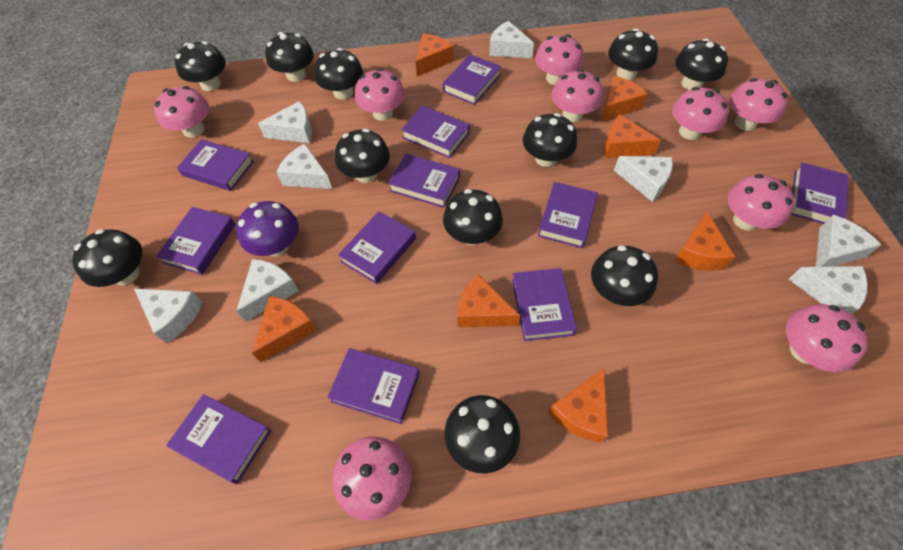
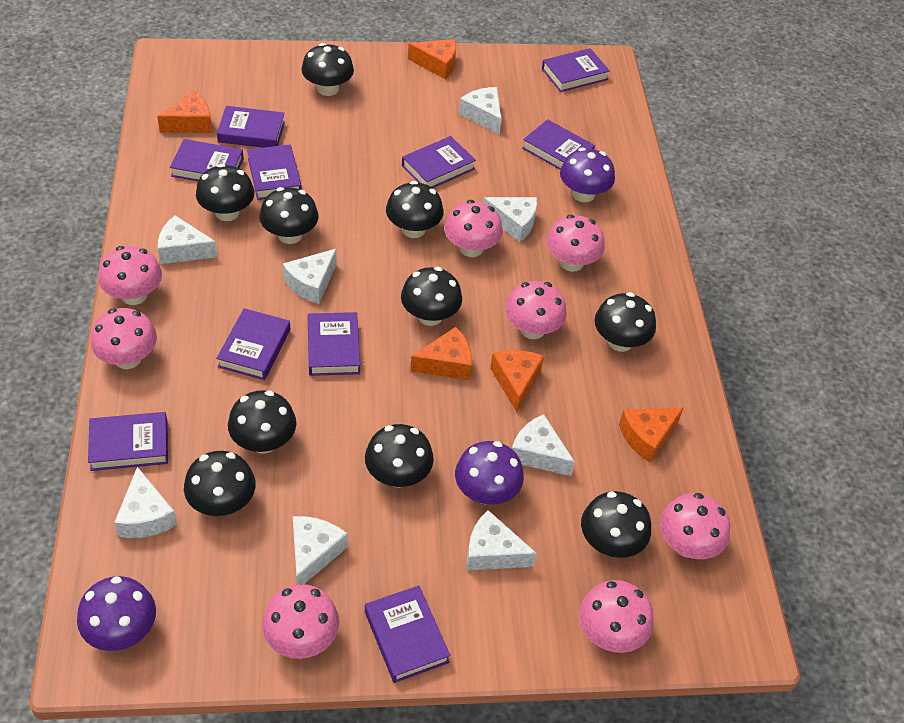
black mushroom: 11 -> 10
orange cheese: 7 -> 5
pink mushroom: 9 -> 8
purple book: 11 -> 10
purple mushroom: 1 -> 3

